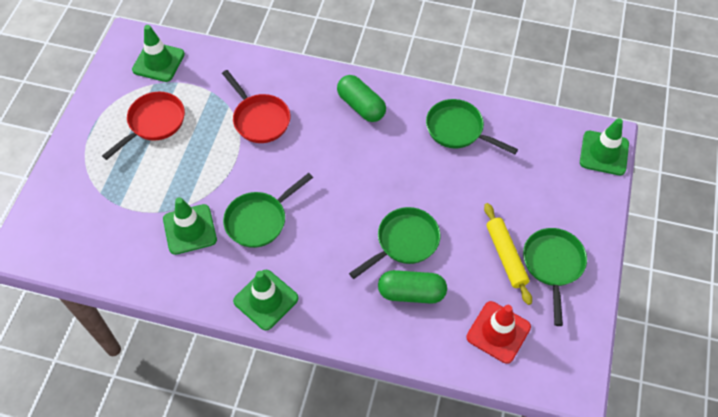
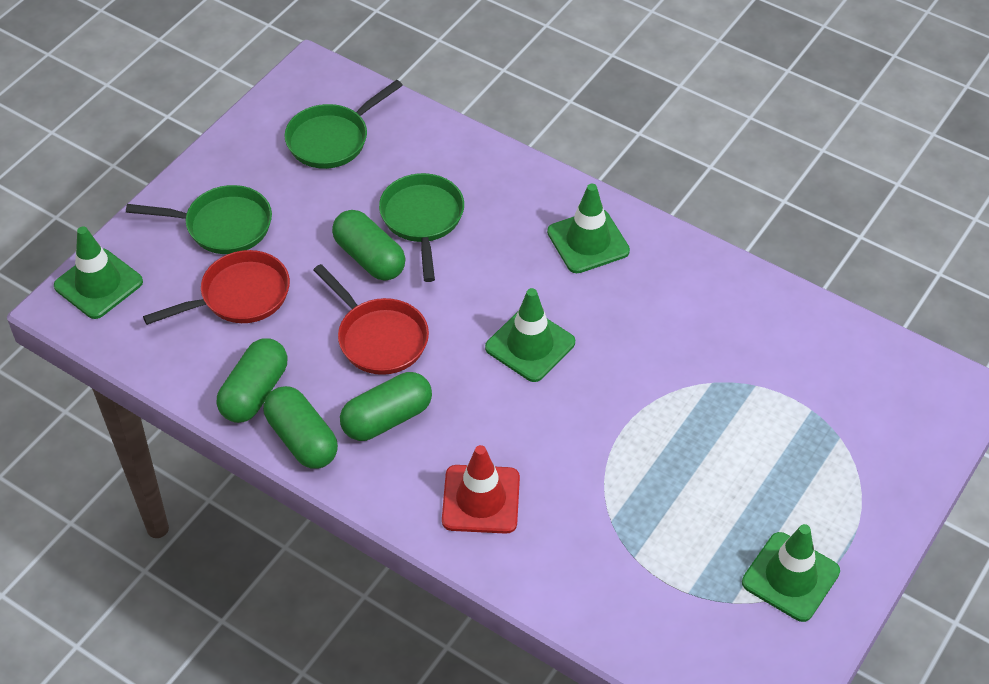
green capsule: 2 -> 4
green pan: 4 -> 3
yellow rolling pin: 1 -> 0

